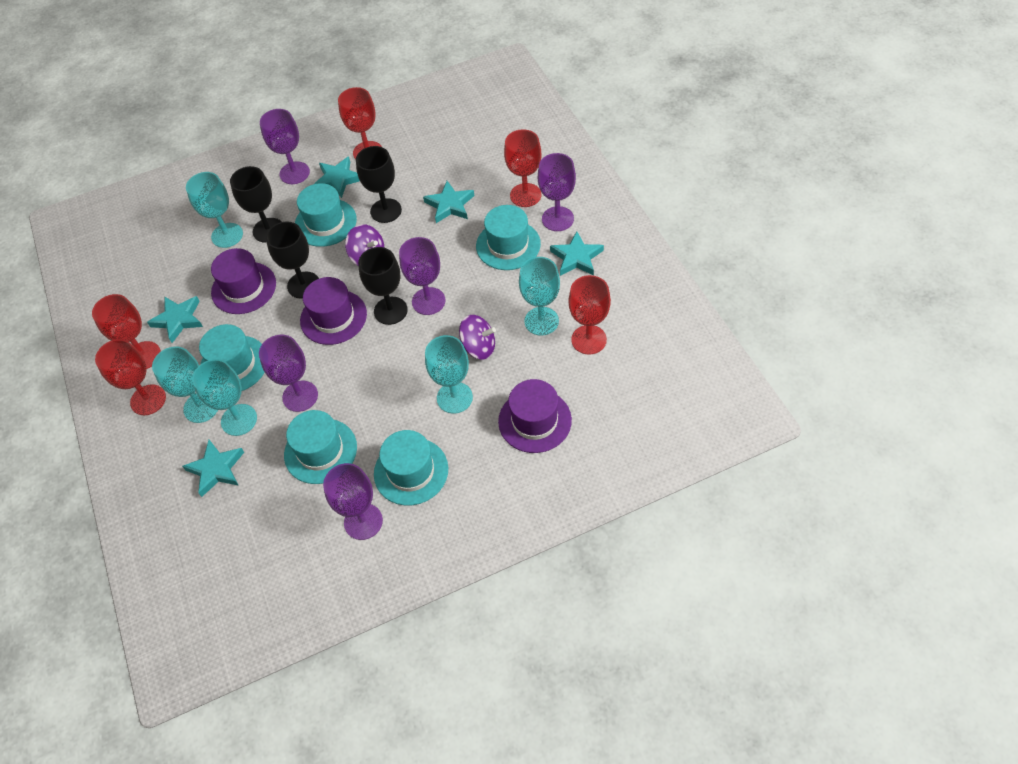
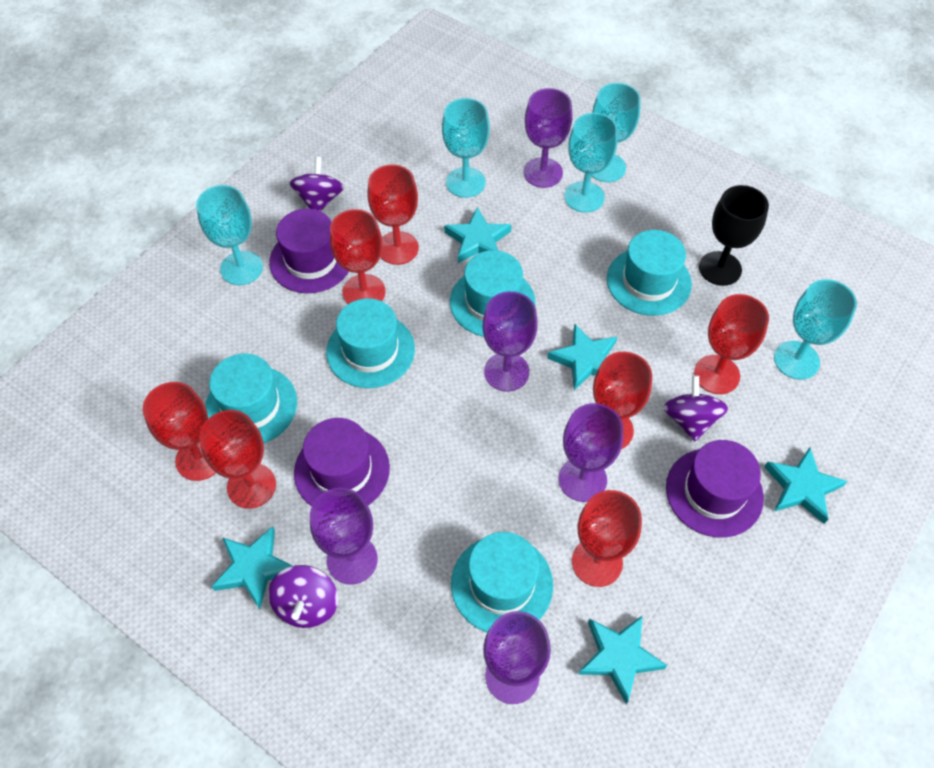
black goblet: 4 -> 1
purple spinning top: 2 -> 3
red goblet: 5 -> 7

